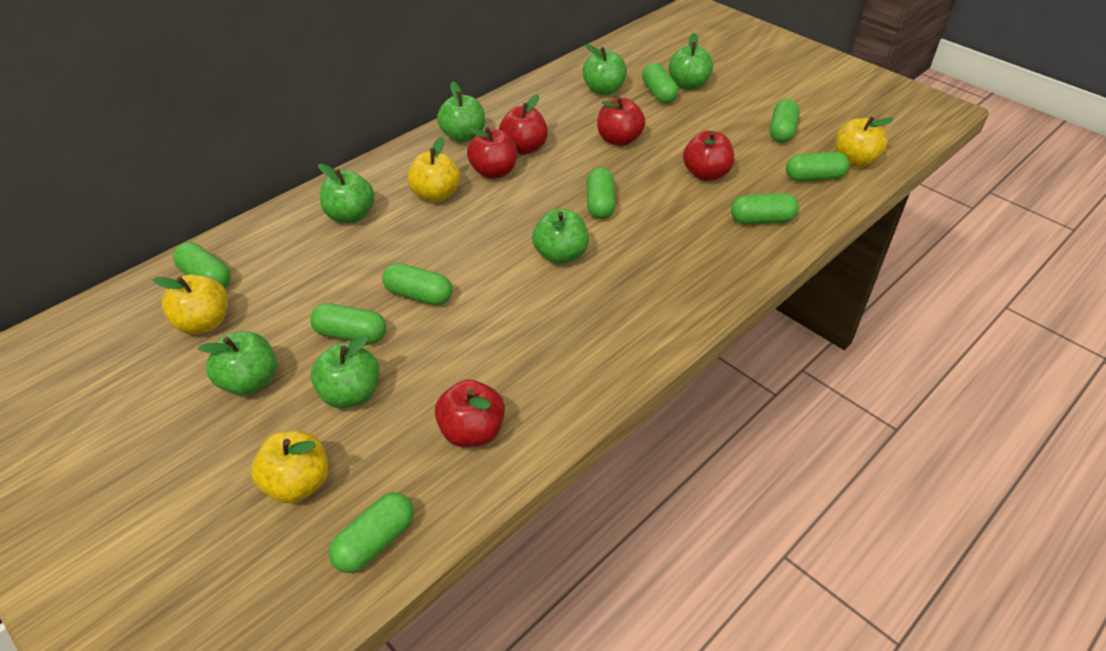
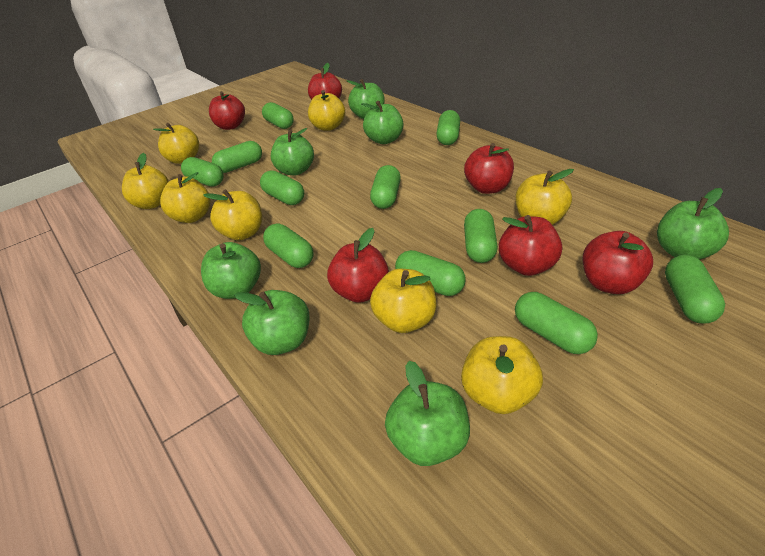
green capsule: 9 -> 11
red apple: 5 -> 6
yellow apple: 4 -> 8

